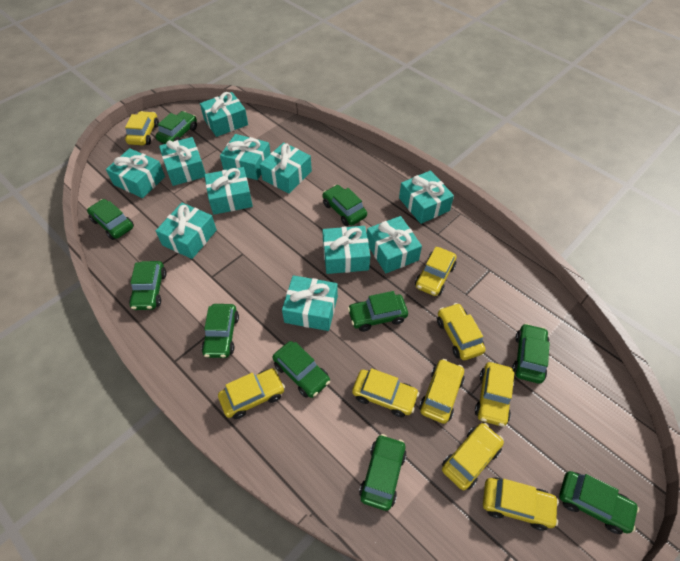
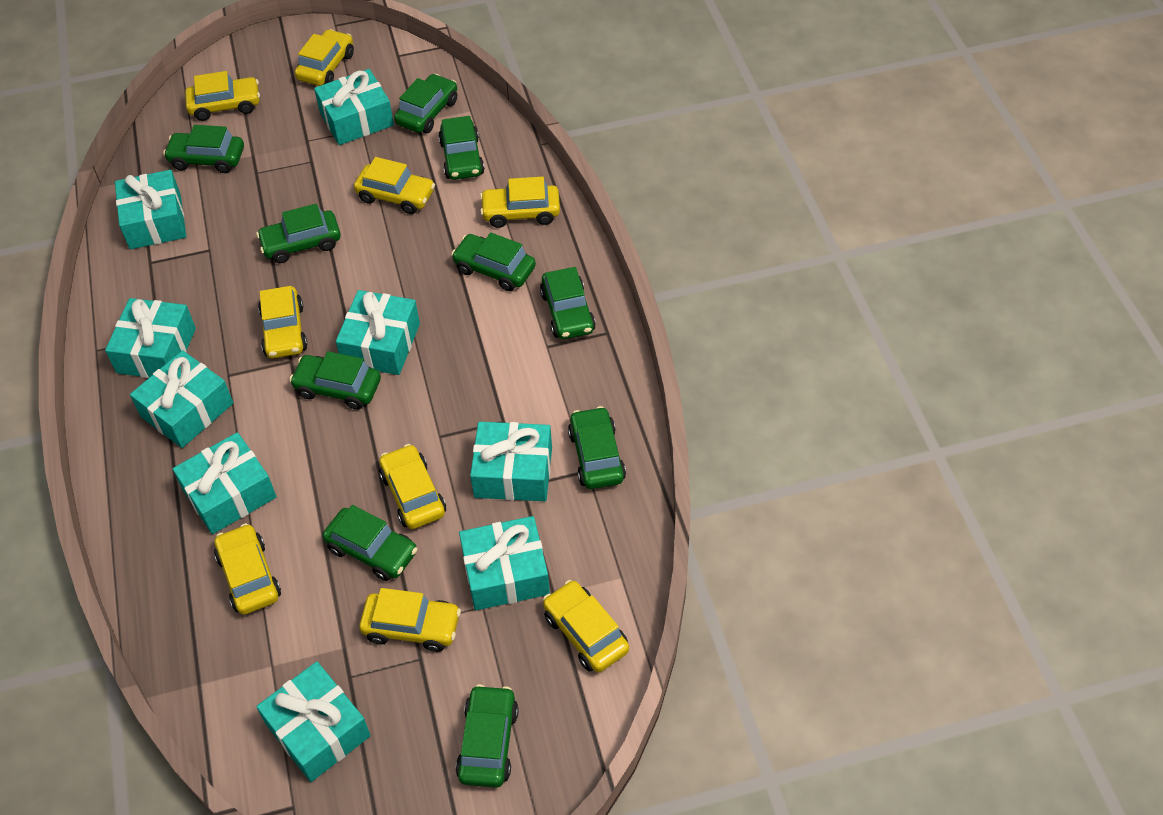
turquoise gift: 11 -> 9

